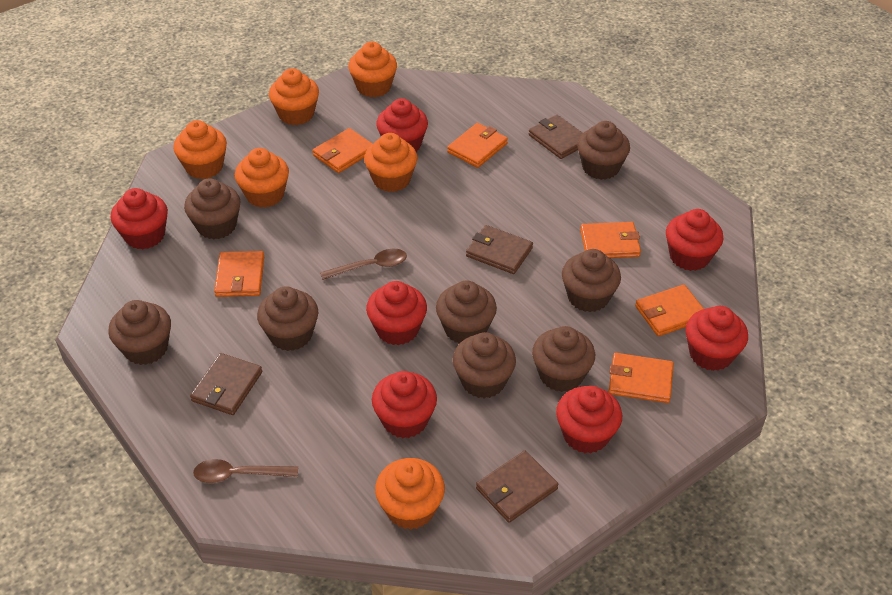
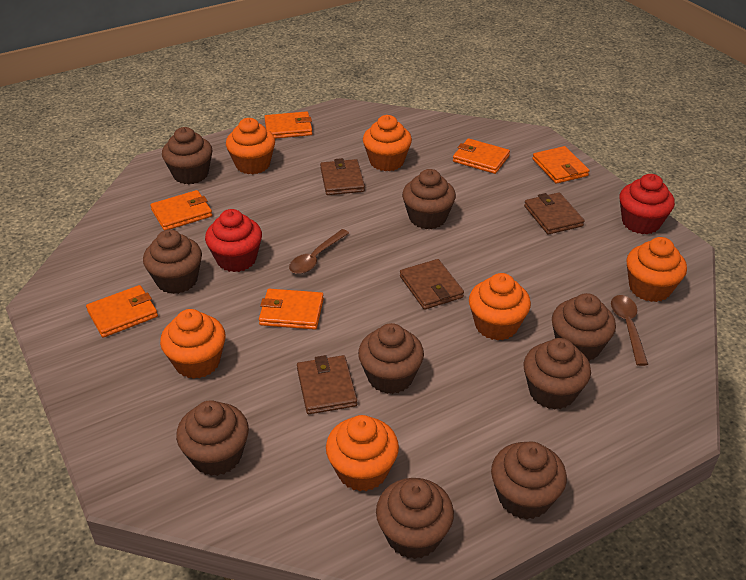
brown cupcake: 8 -> 9
red cupcake: 7 -> 2

